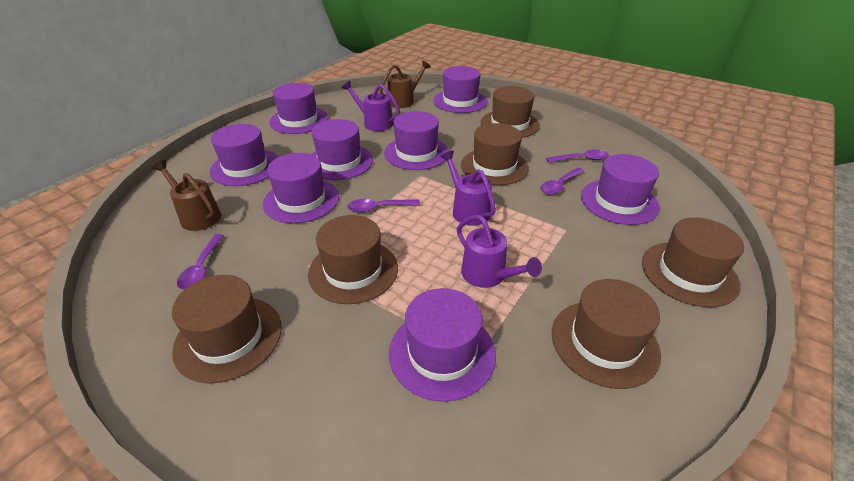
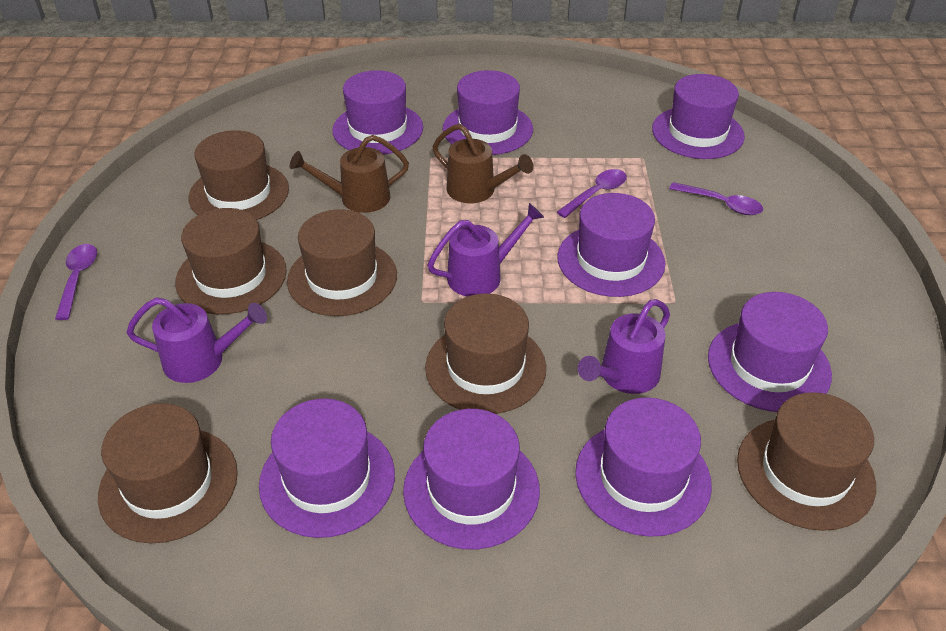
purple spoon: 4 -> 3

